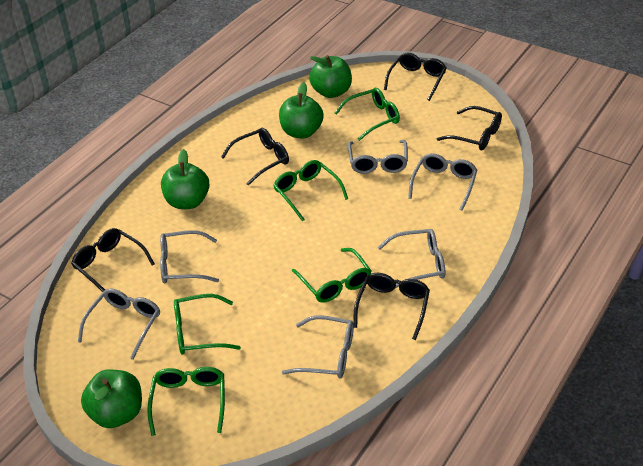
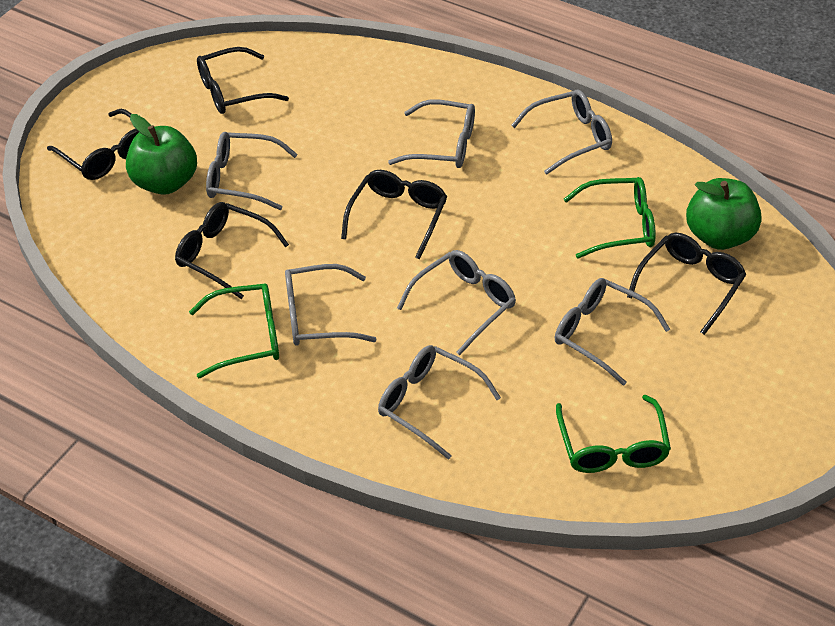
green apple: 4 -> 2
green glasses: 5 -> 3
grey glasses: 6 -> 7

